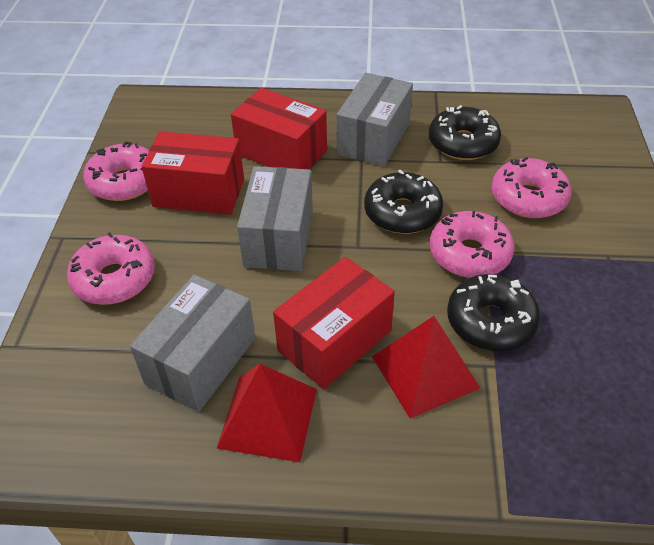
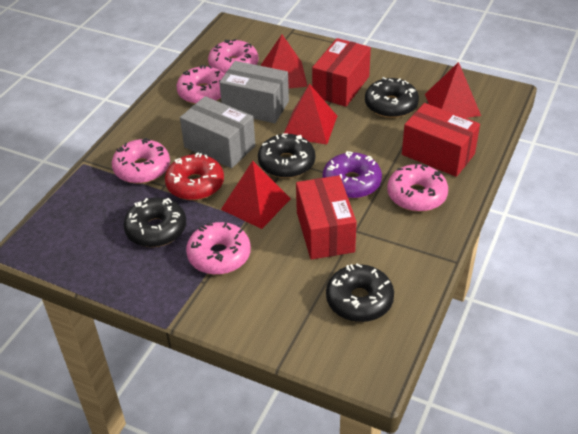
black donut: 3 -> 4
grey box: 3 -> 2
pink donut: 4 -> 5
purple donut: 0 -> 1
red donut: 0 -> 1
red pyramid: 2 -> 4

